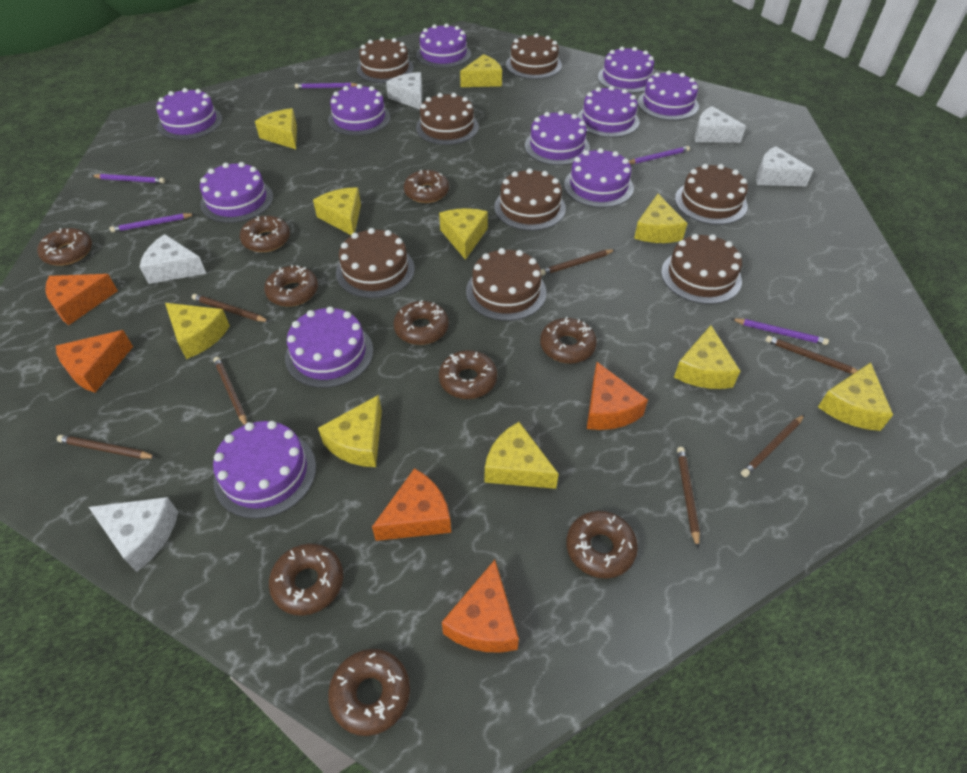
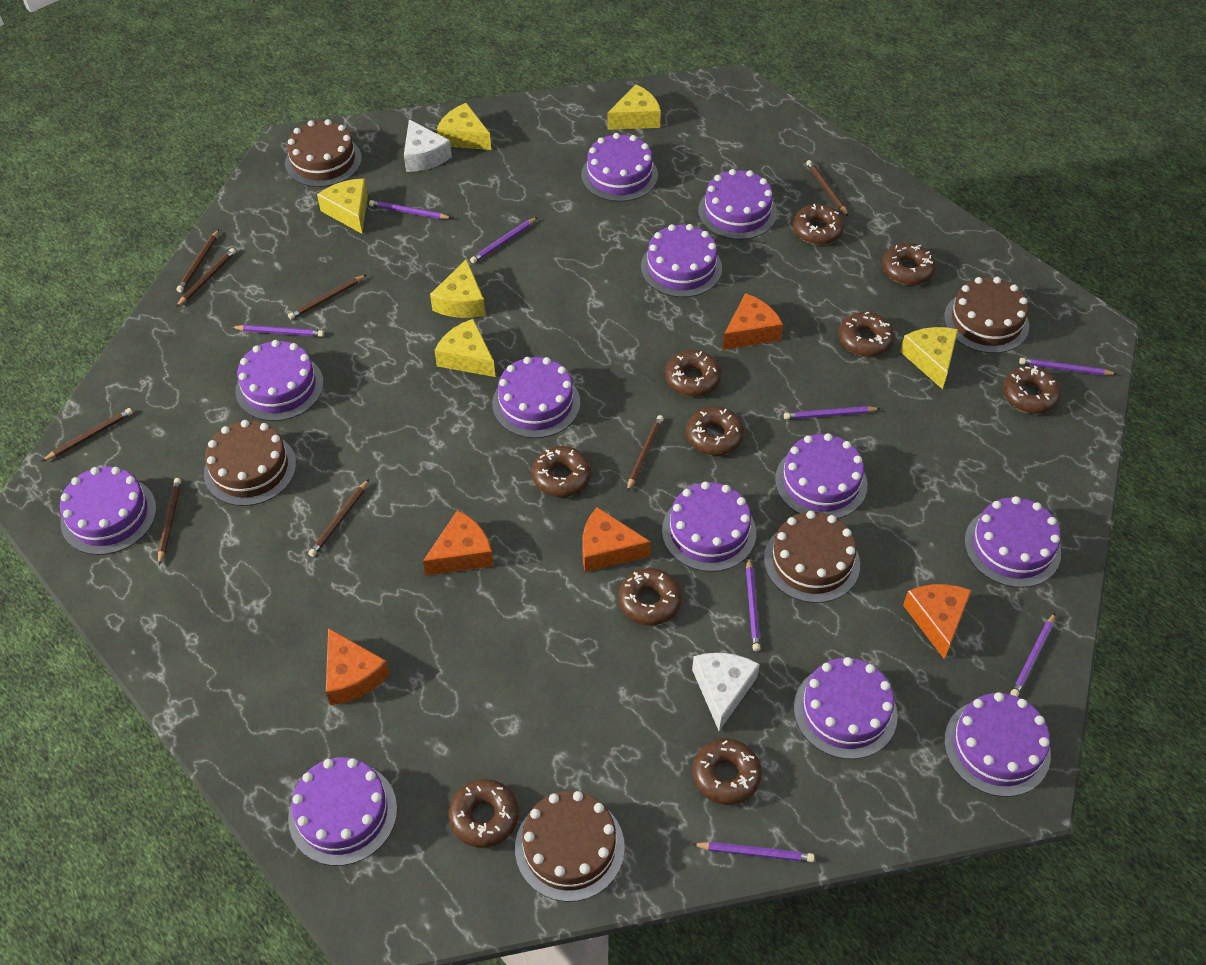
brown cake: 8 -> 5
brown pencil: 7 -> 8
purple cake: 11 -> 12
purple pencil: 5 -> 8
white cheese: 5 -> 2
yellow cheese: 10 -> 6

